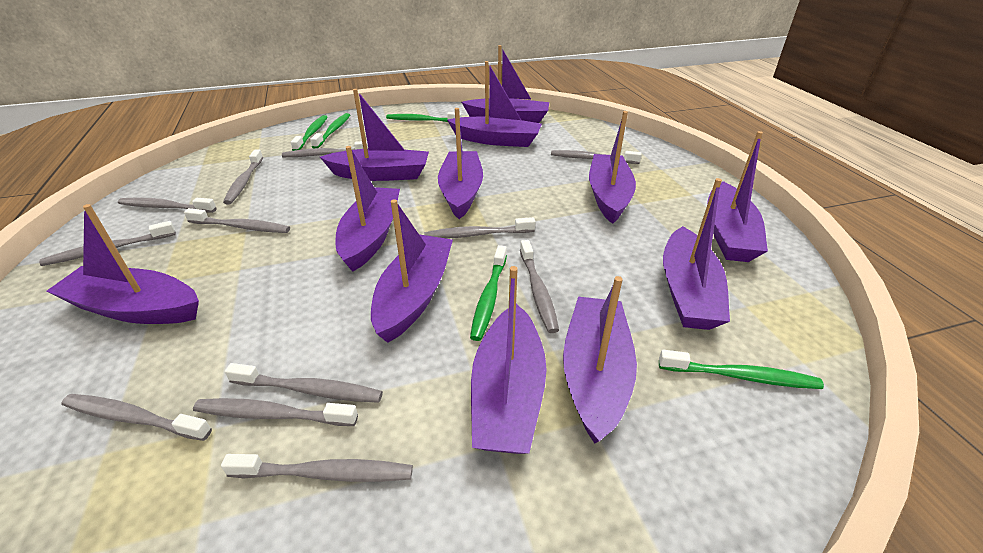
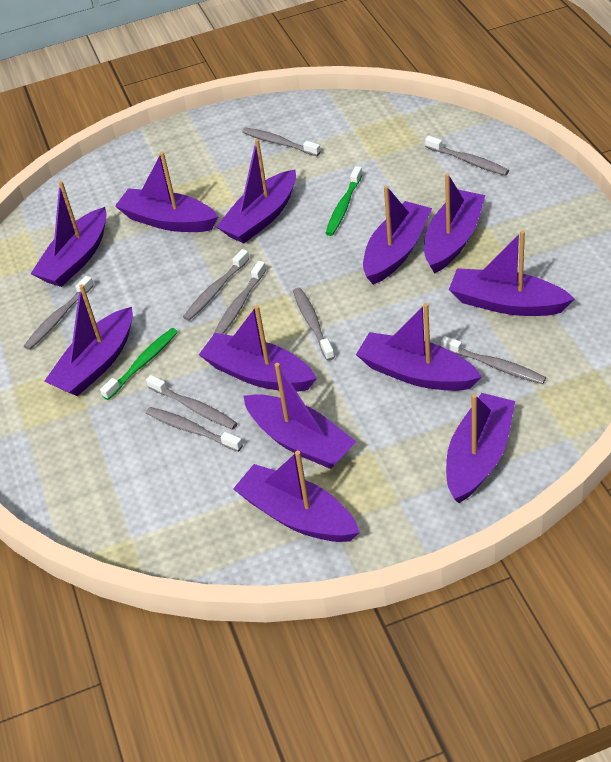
green toothbrush: 5 -> 2
grey toothbrush: 12 -> 9

